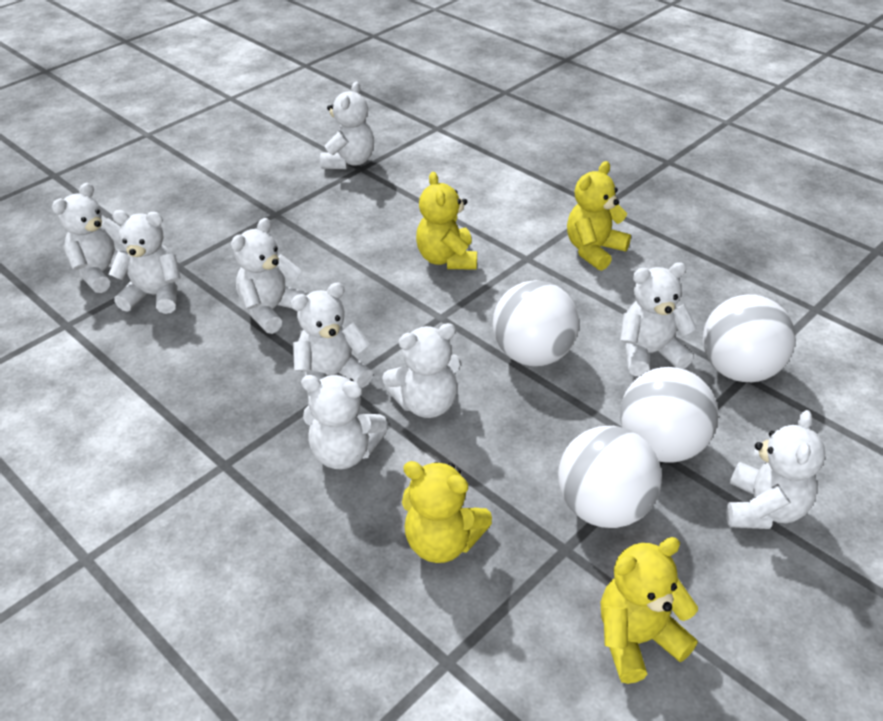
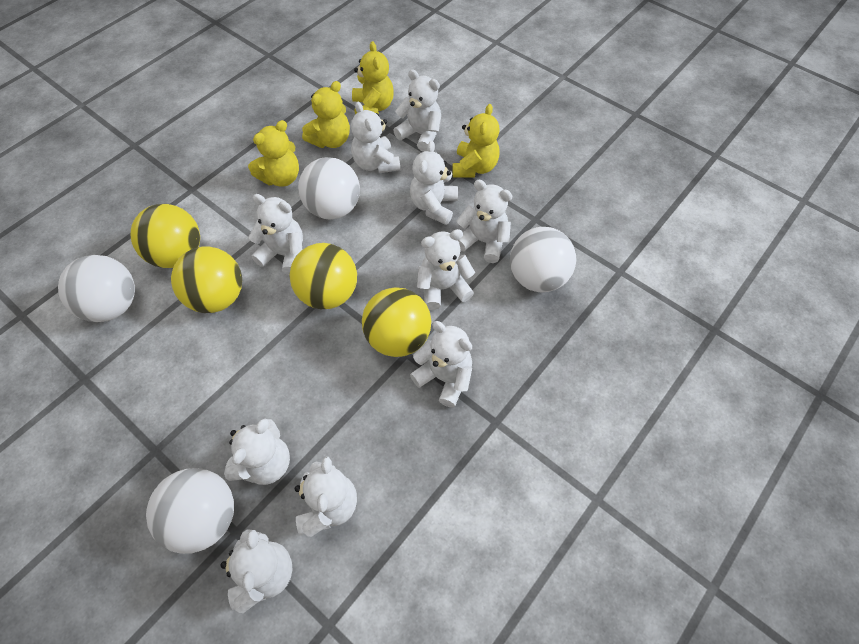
white teddy bear: 9 -> 10
yellow ball: 0 -> 4

